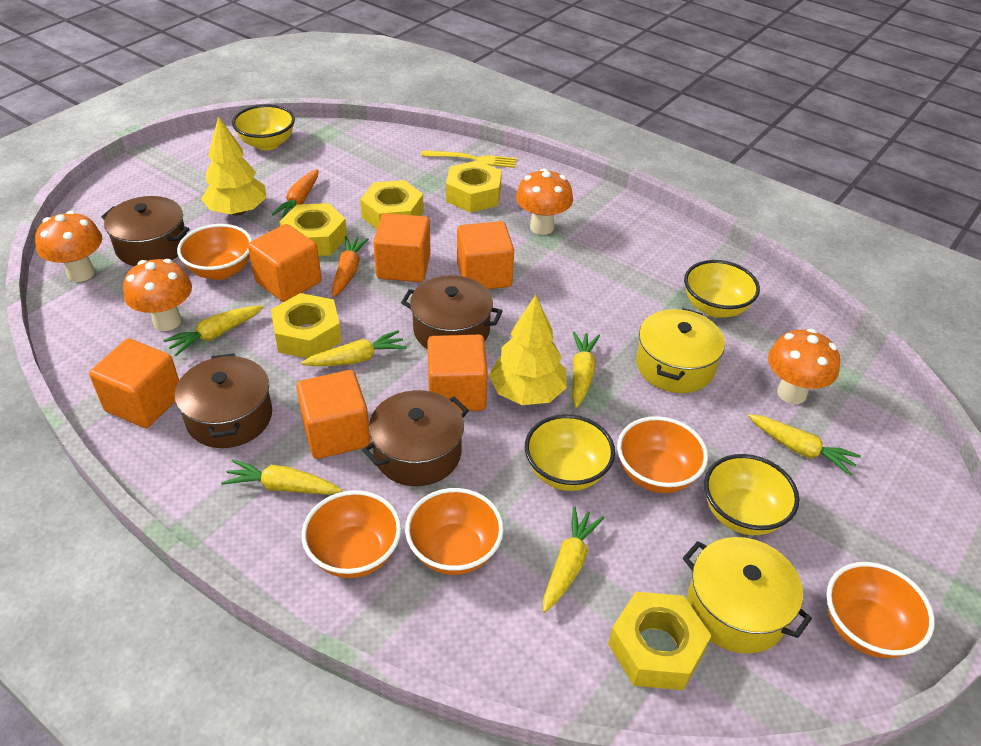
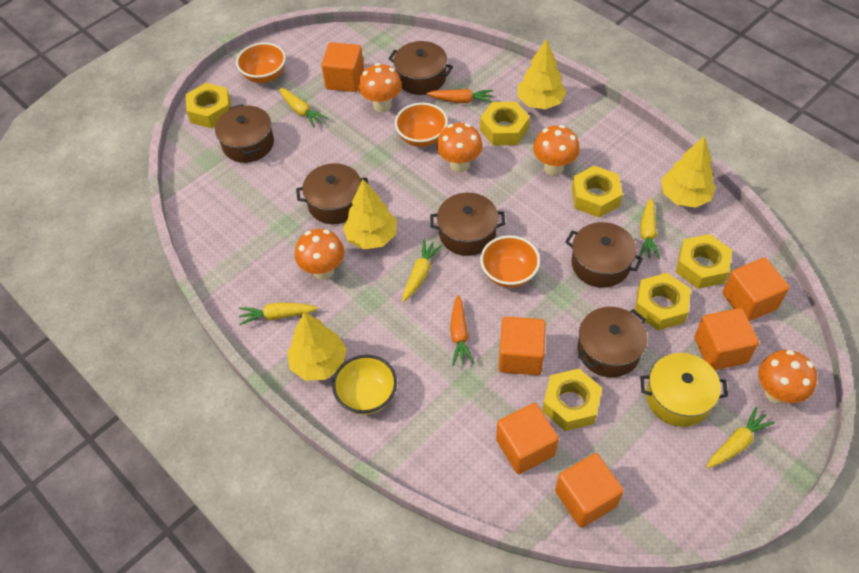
brown pot: 4 -> 6
orange bowl: 5 -> 3
orange mushroom: 4 -> 5
yellow bowl: 4 -> 1
yellow carrot: 6 -> 5
yellow fork: 1 -> 0
yellow nut: 5 -> 6
yellow pot: 2 -> 1
yellow tree: 2 -> 4

